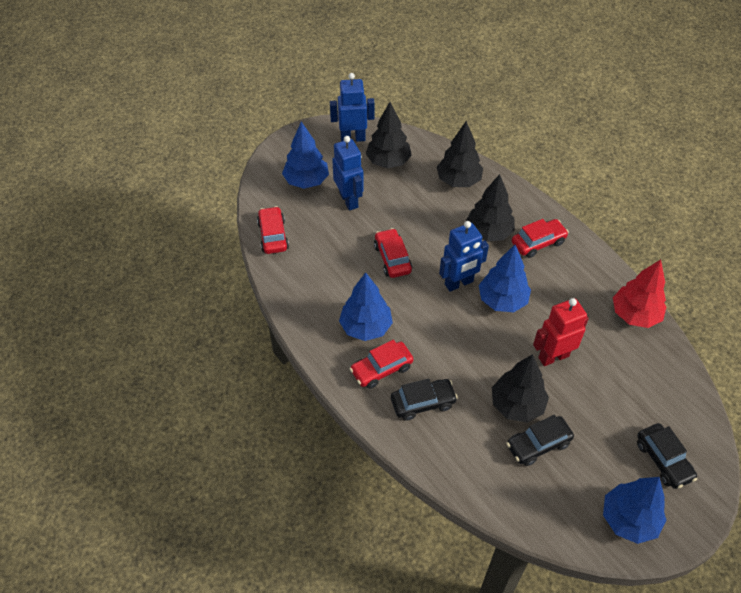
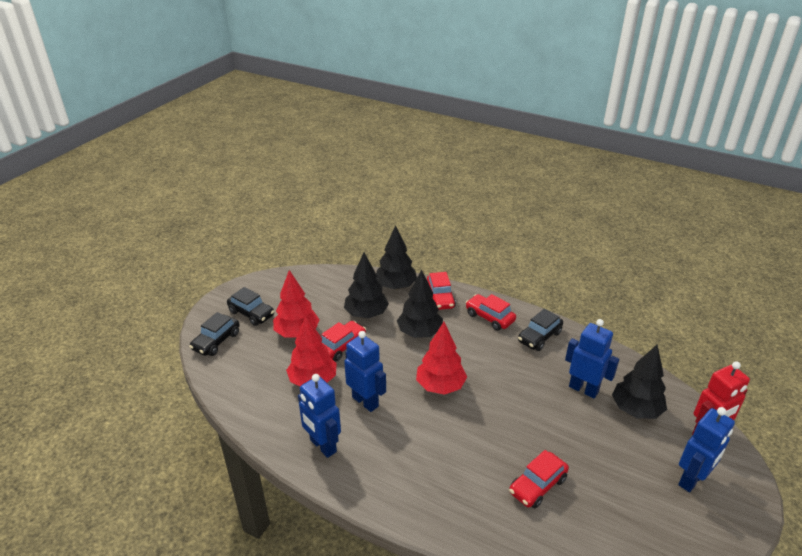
blue robot: 3 -> 4
blue tree: 4 -> 0
red tree: 1 -> 3

